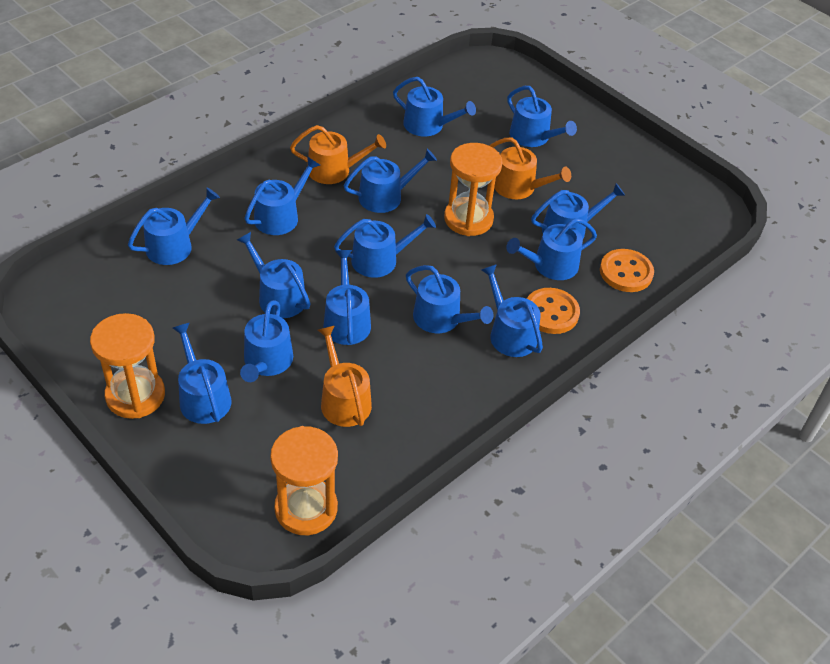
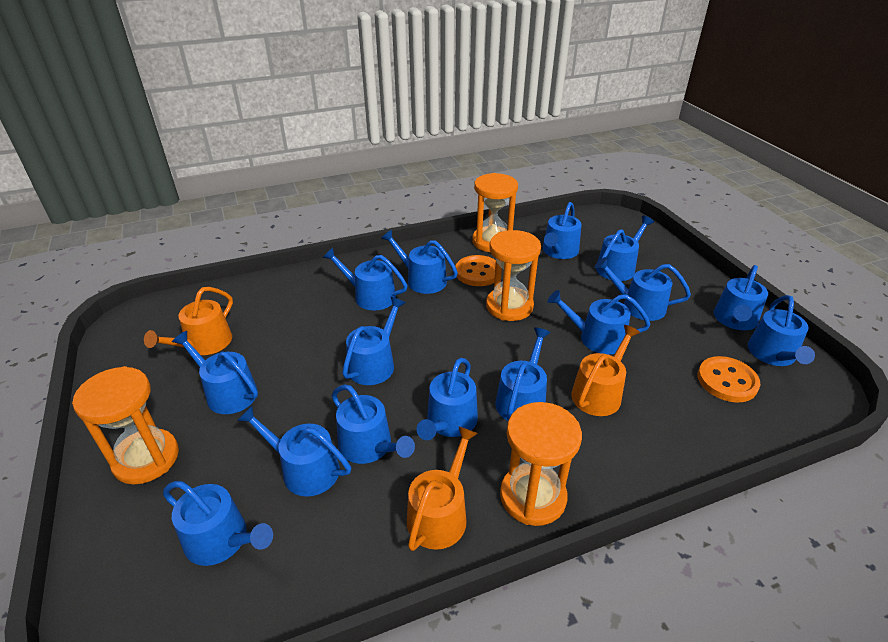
blue watering can: 14 -> 15
orange hourglass: 3 -> 4

